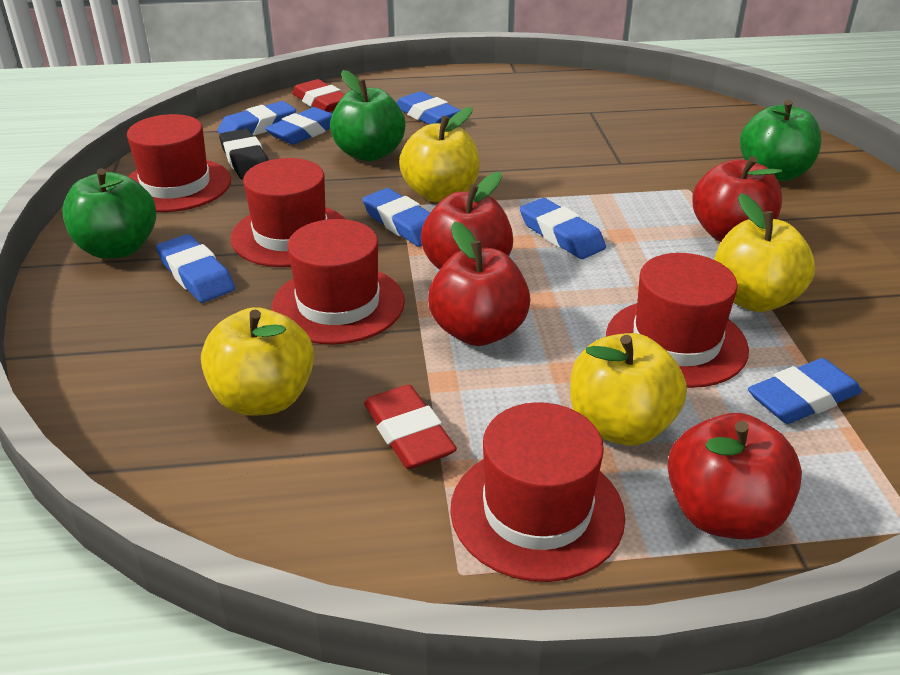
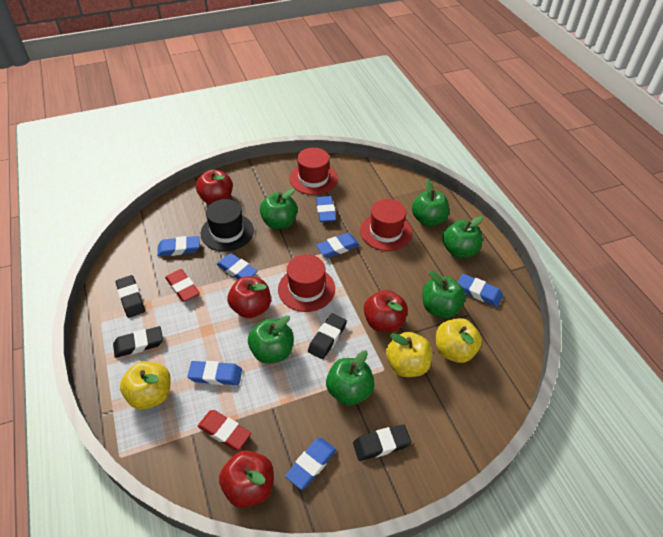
black eraser: 1 -> 4
black hat: 0 -> 1
green apple: 3 -> 6
red hat: 5 -> 3
yellow apple: 4 -> 3

